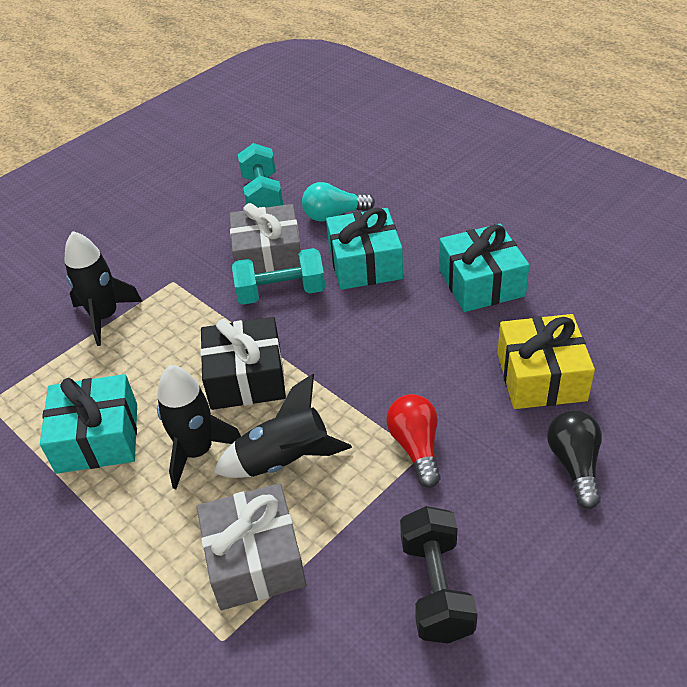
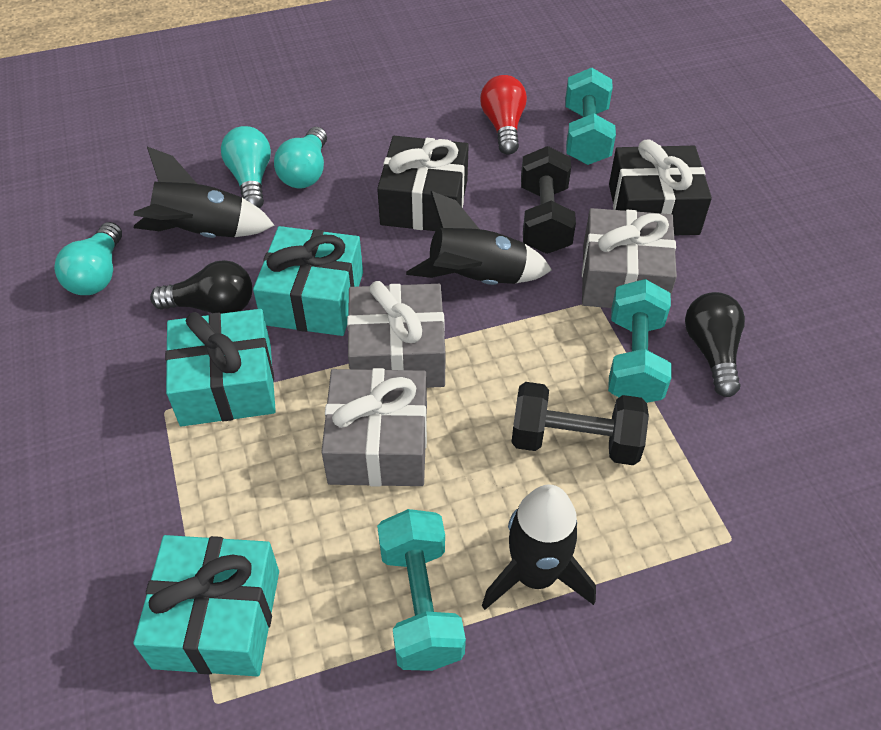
black dumbbell: 1 -> 2
black gift: 1 -> 2
black light bulb: 1 -> 2
grey gift: 2 -> 3
turquoise dumbbell: 2 -> 3
turquoise light bulb: 1 -> 3
yellow gift: 1 -> 0

